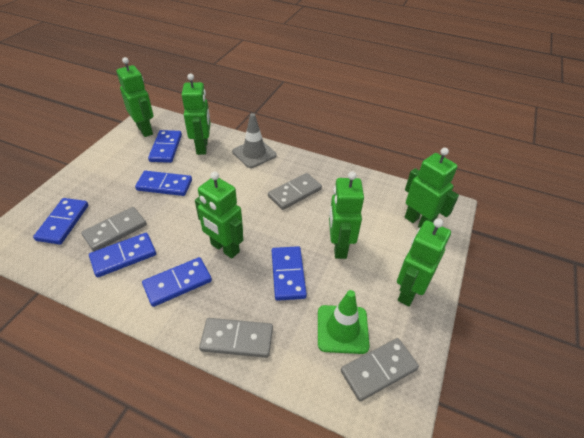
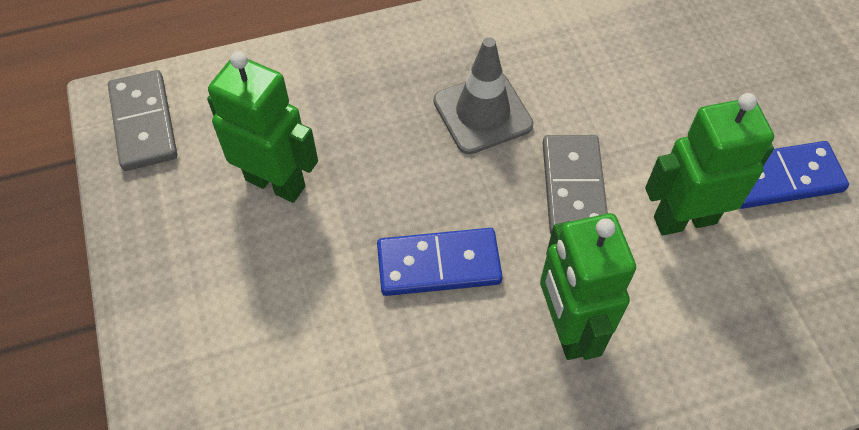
blue domino: 6 -> 2
green robot: 6 -> 3
green traffic cone: 1 -> 0
grey domino: 4 -> 2

